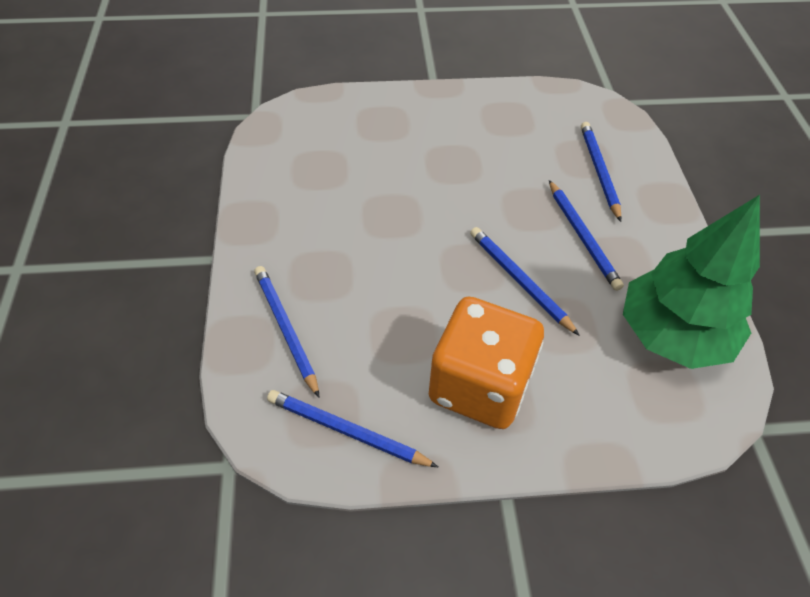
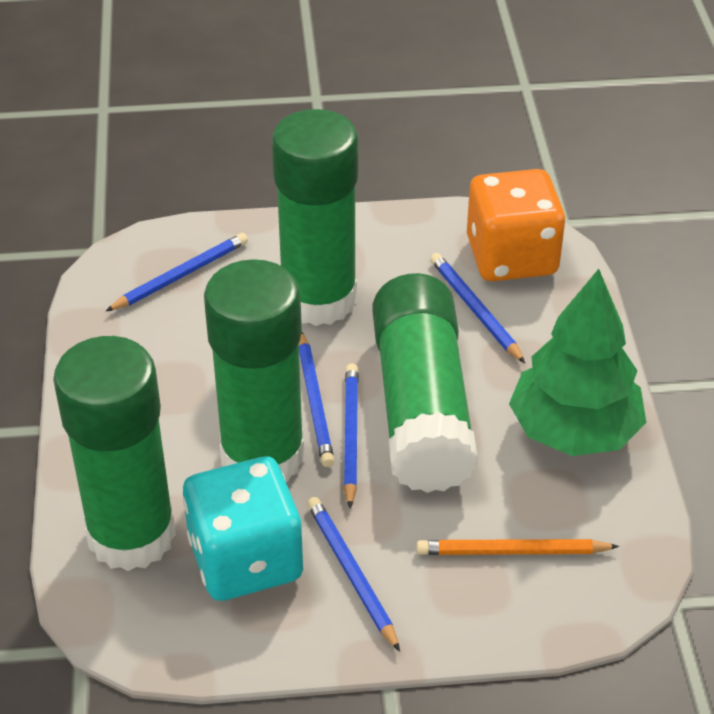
green glue stick: 0 -> 4
orange pencil: 0 -> 1
turquoise dice: 0 -> 1

